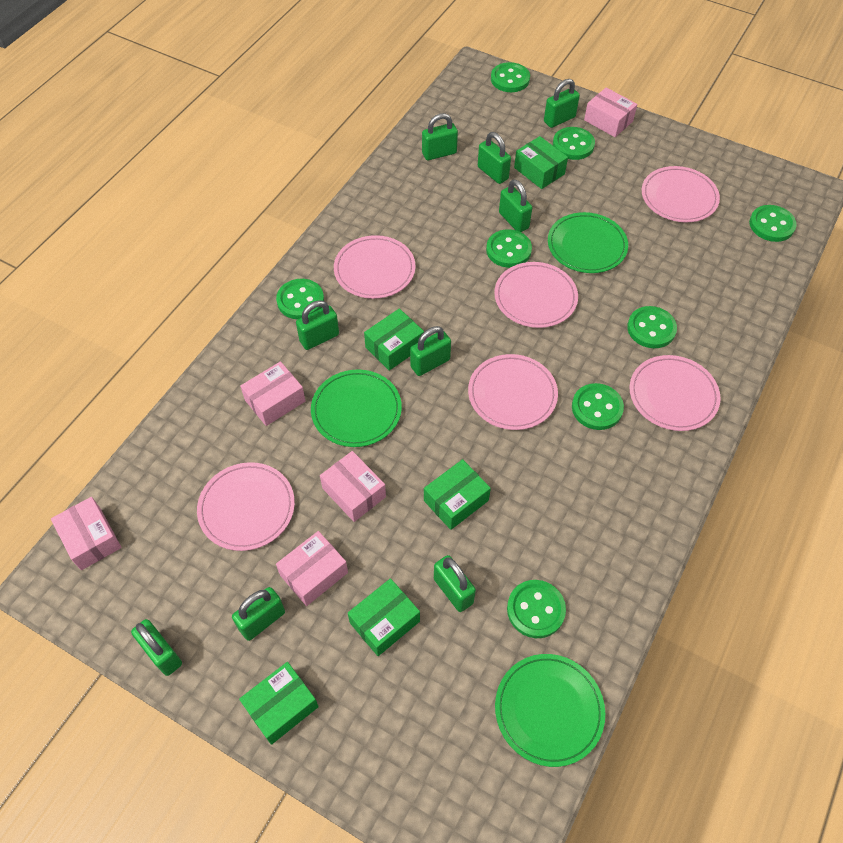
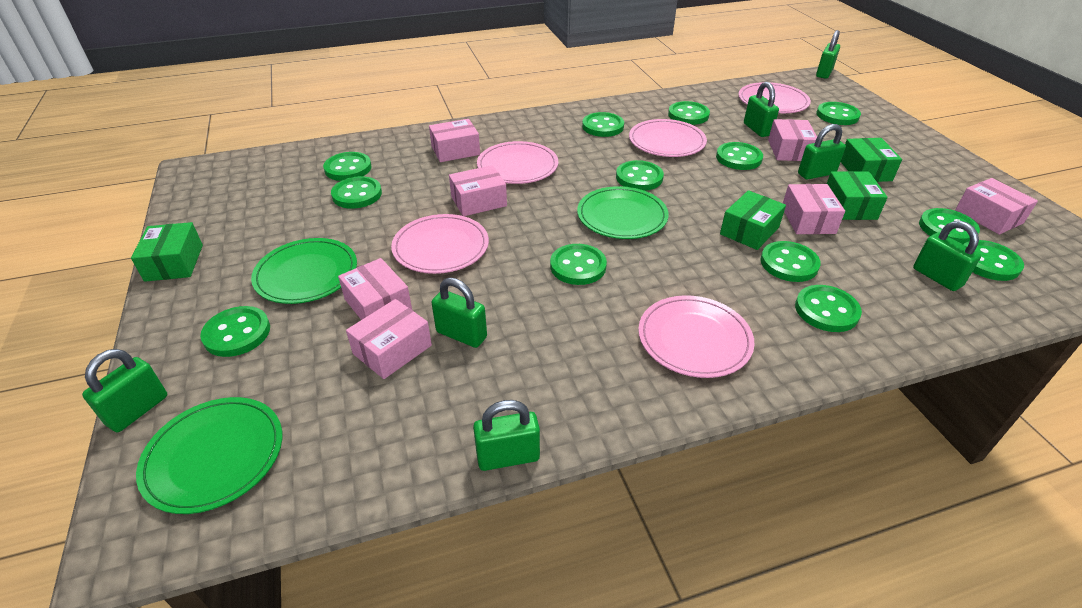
green box: 5 -> 4
green button: 8 -> 13
green padlock: 9 -> 7
pink box: 5 -> 7
pink plate: 6 -> 5

